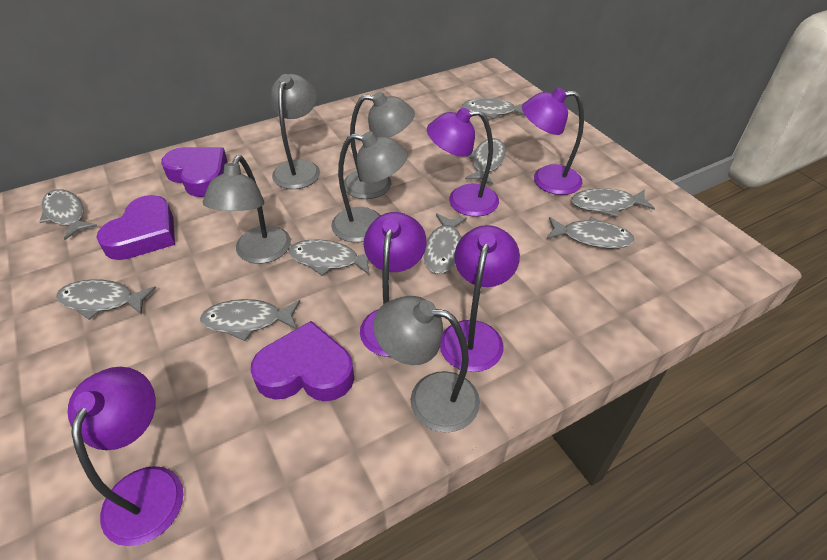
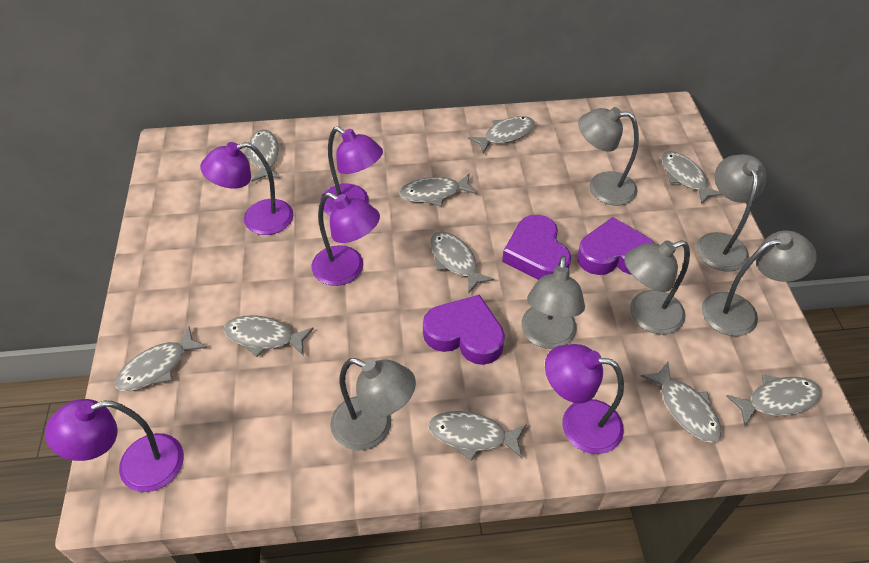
grey fish: 9 -> 10
grey lamp: 5 -> 6

